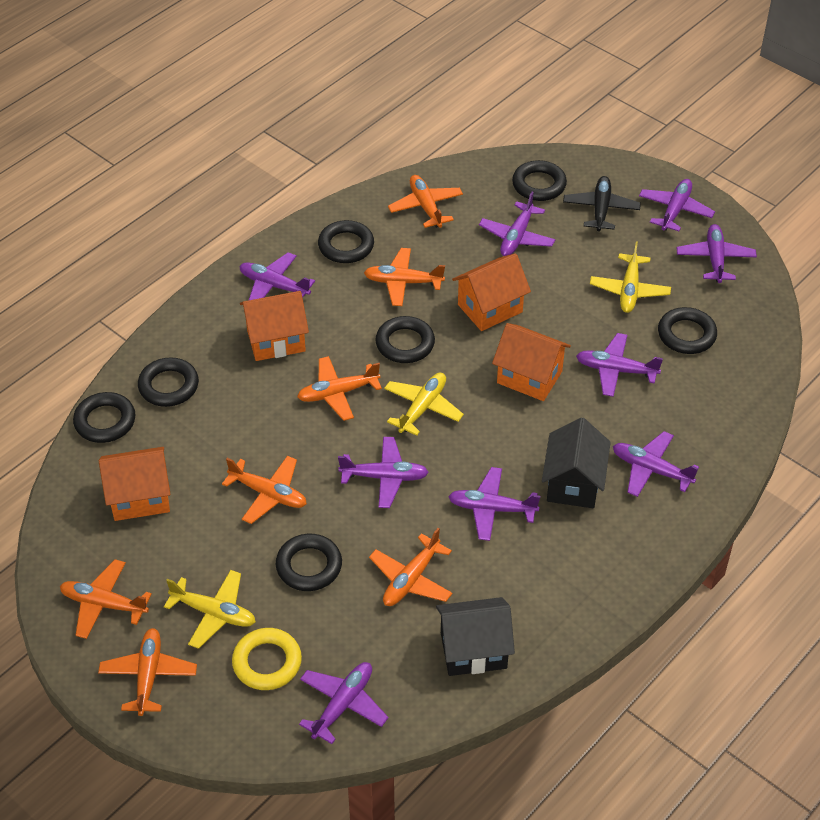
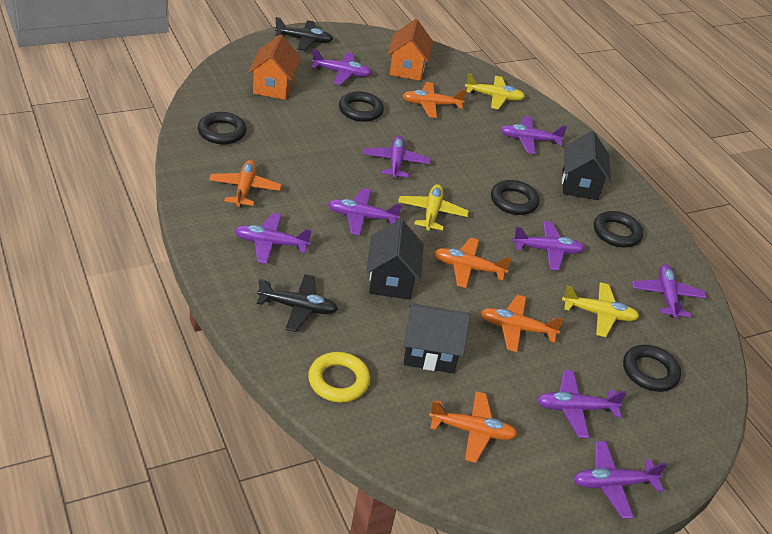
black house: 2 -> 3
black plane: 1 -> 2
black ring: 7 -> 5
orange house: 4 -> 2
orange plane: 7 -> 5

